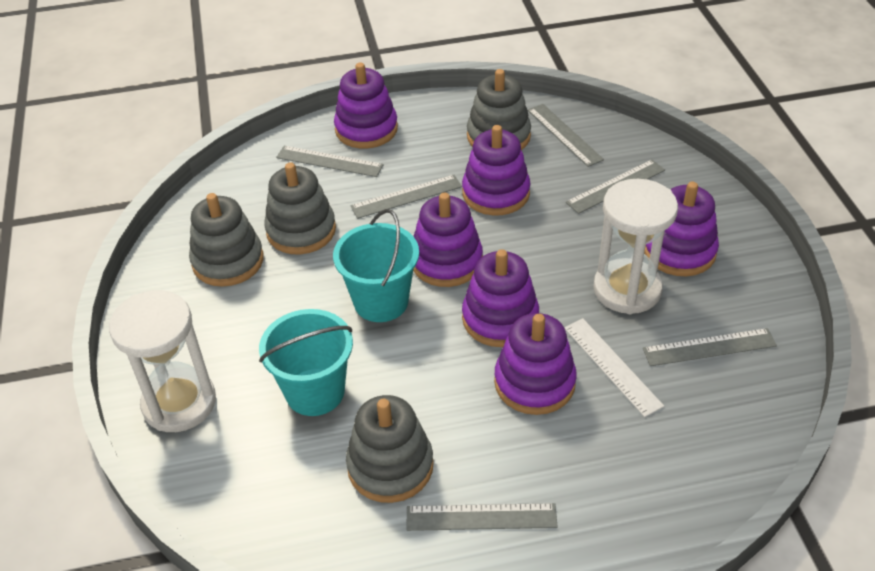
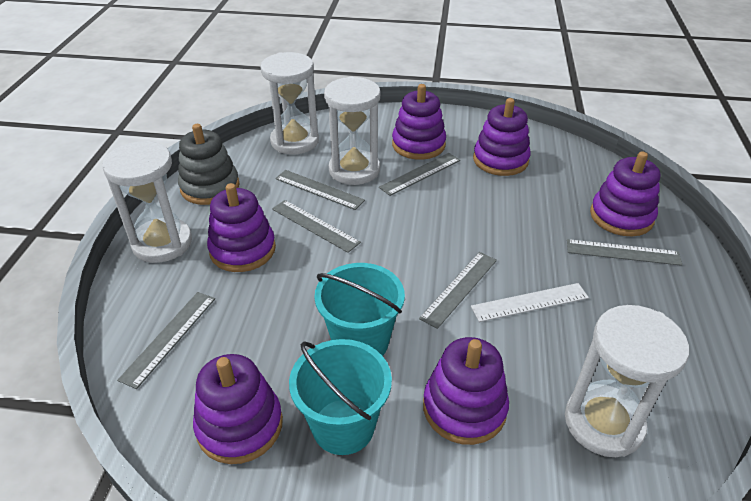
grey stacking toy: 4 -> 1
white hourglass: 2 -> 4

